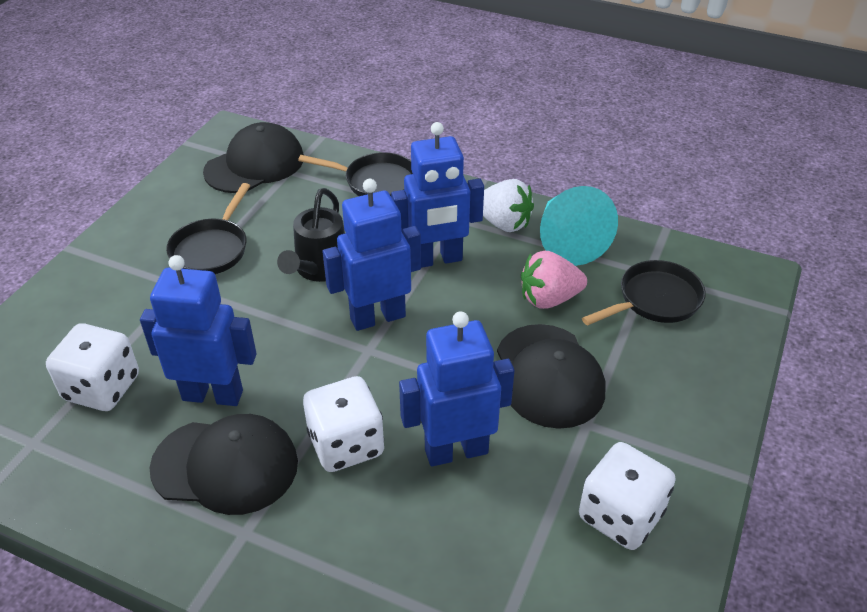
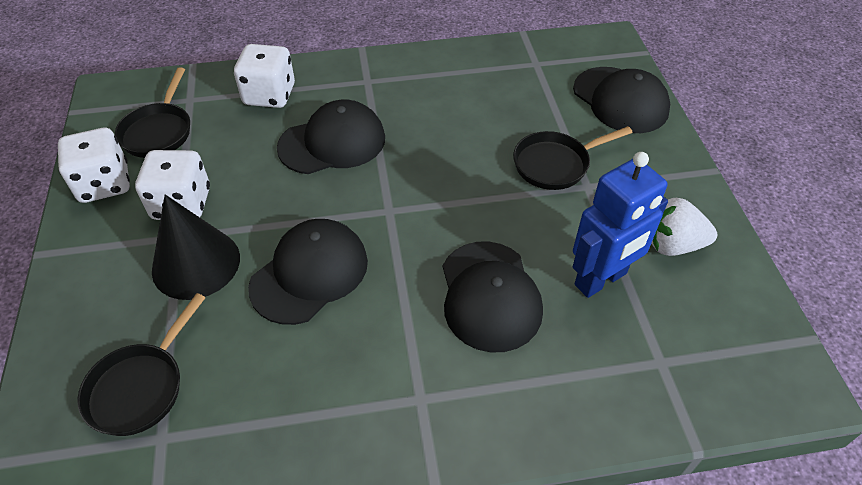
black cap: 3 -> 4
black cone: 0 -> 1
black watering can: 1 -> 0
blue robot: 4 -> 1
pink strawberry: 1 -> 0
turquoise cone: 1 -> 0

